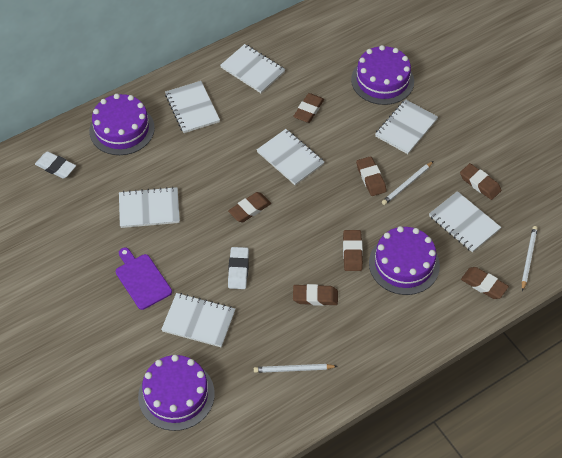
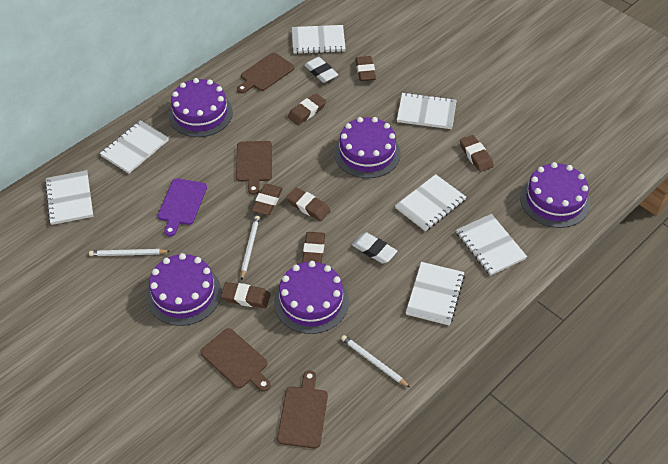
brown cutting board: 0 -> 4
purple cake: 4 -> 5

